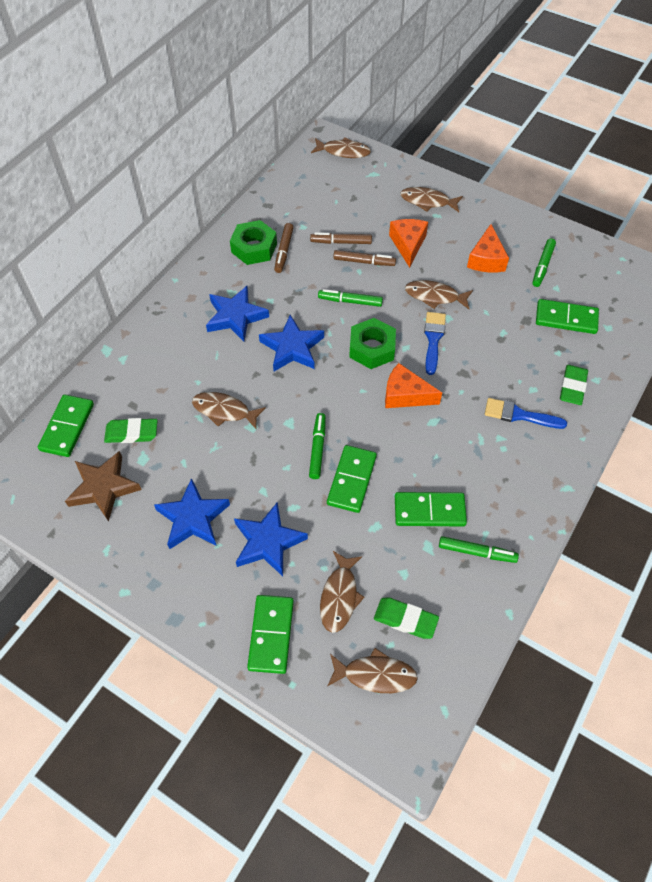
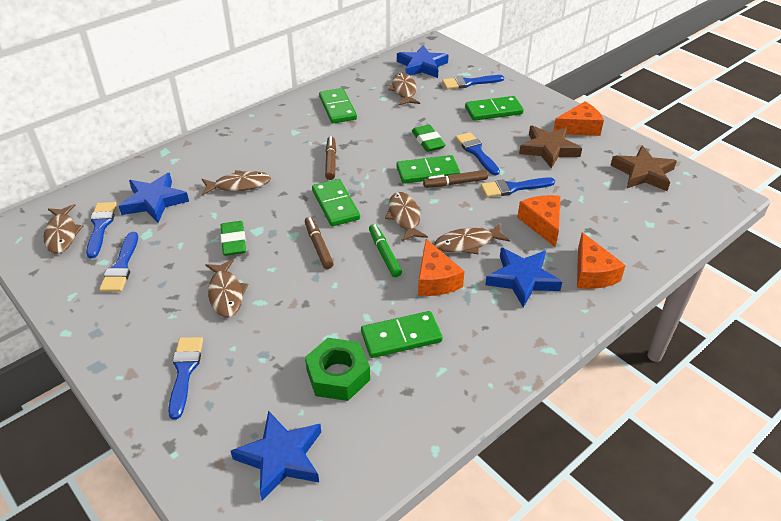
blue brush: 2 -> 6
brown star: 1 -> 2
green eraser: 3 -> 2
green marker: 4 -> 1
green nut: 2 -> 1
orange cheese: 3 -> 4

